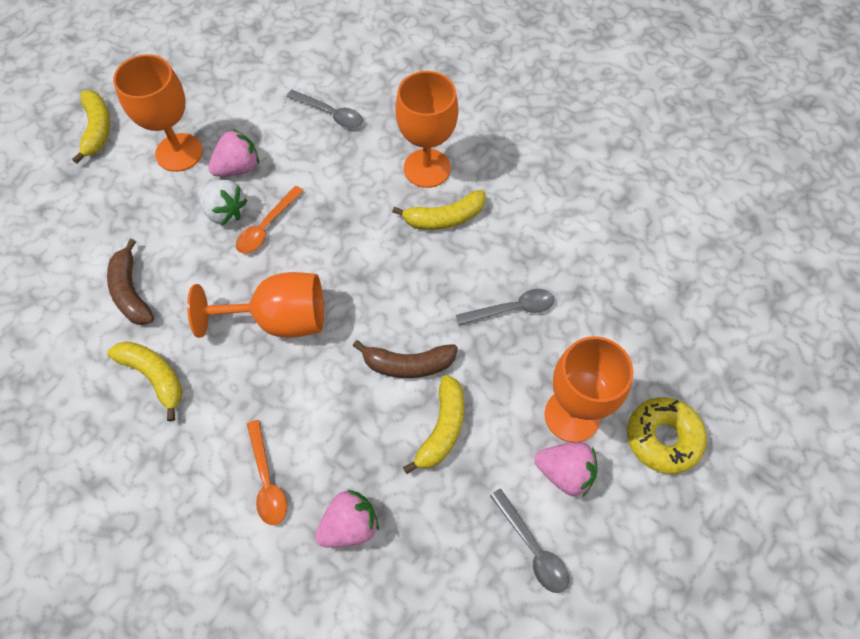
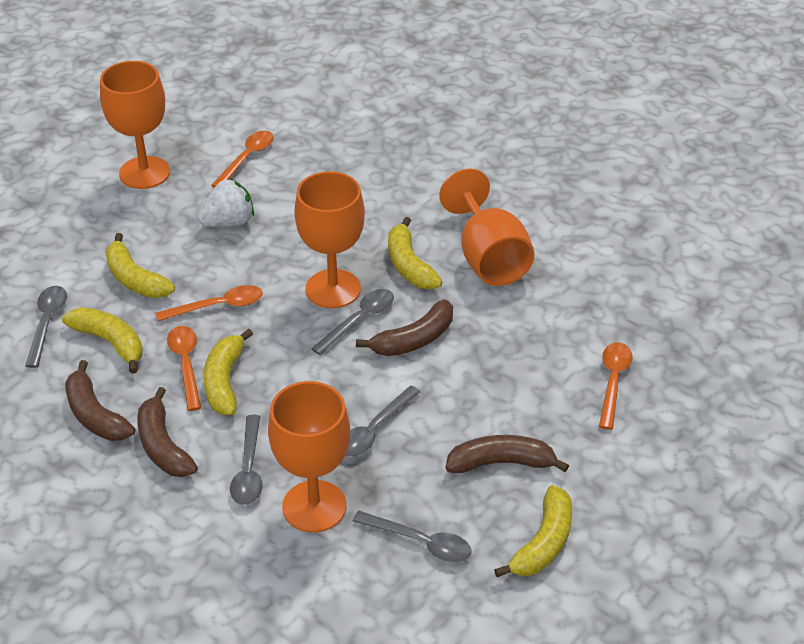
brown banana: 2 -> 4
grey spoon: 3 -> 5
orange spoon: 2 -> 4
pink strawberry: 3 -> 0
yellow banana: 4 -> 5
yellow donut: 1 -> 0

